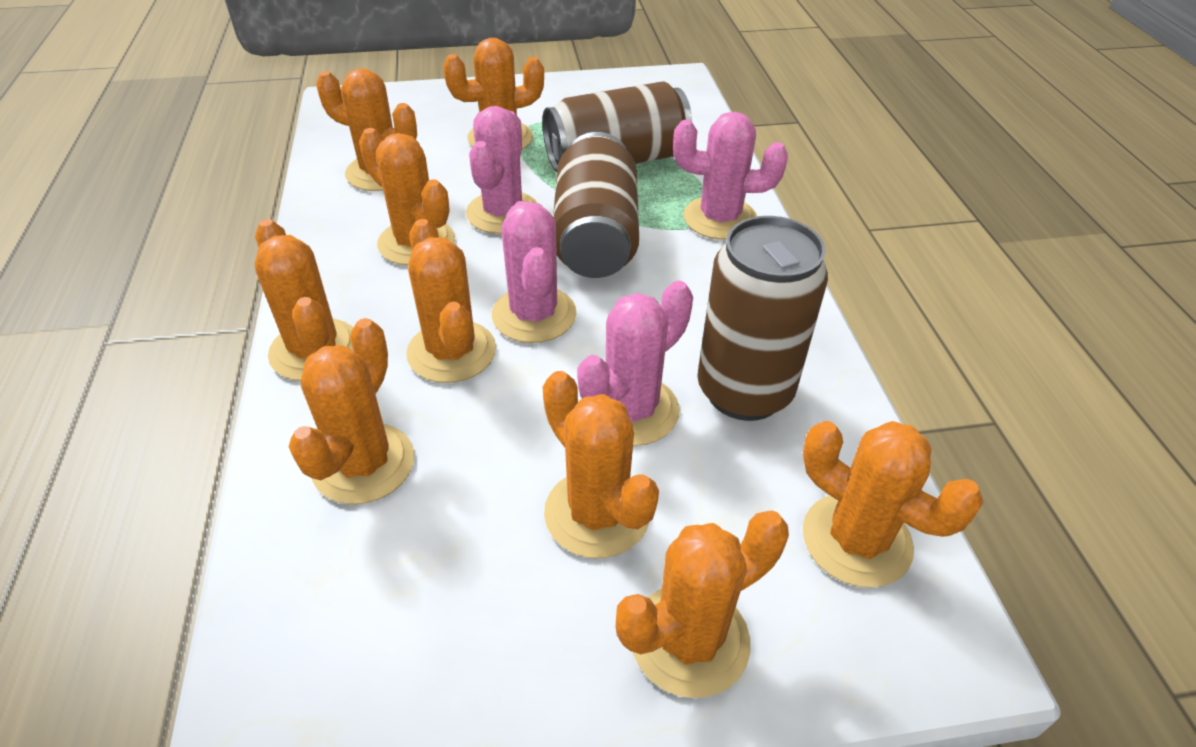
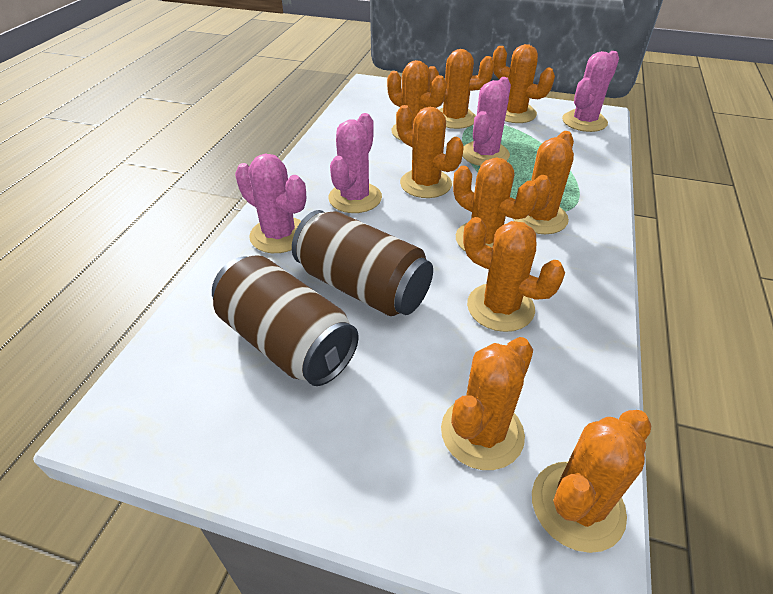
brown can: 3 -> 2

